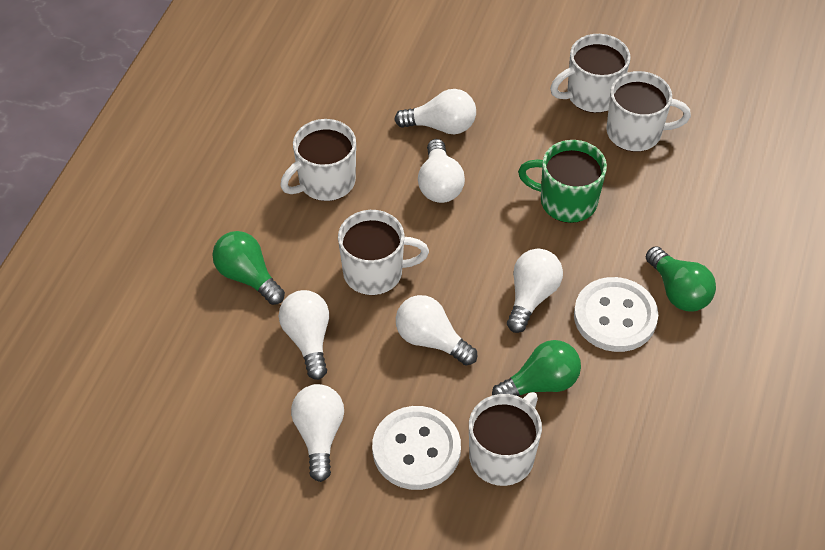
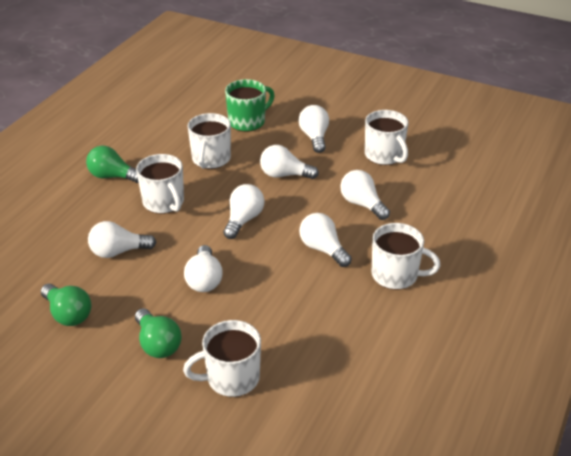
white button: 2 -> 0
white light bulb: 6 -> 7

